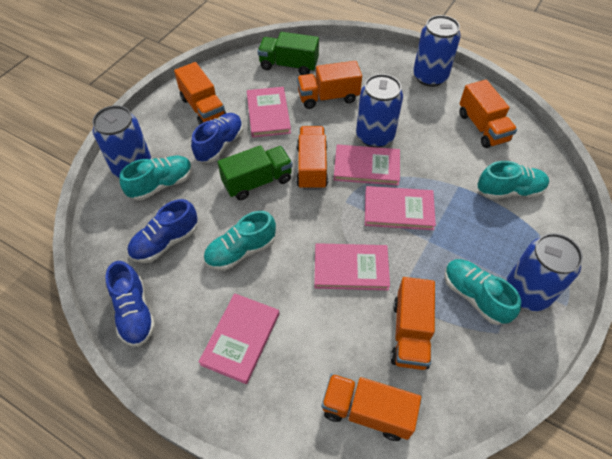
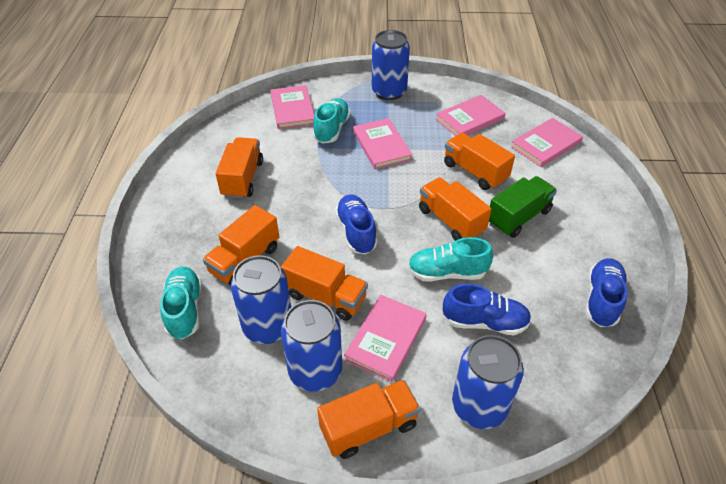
green truck: 2 -> 1
turquoise shoe: 4 -> 3

